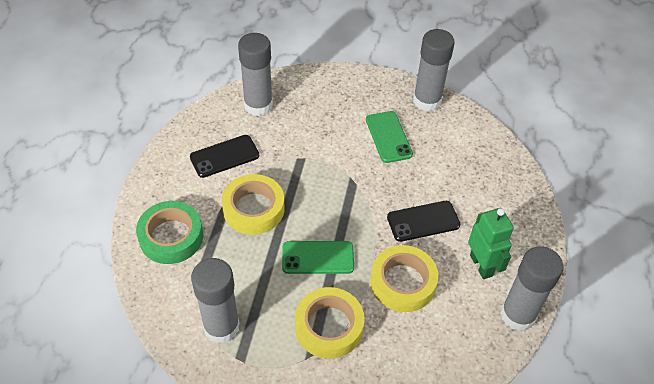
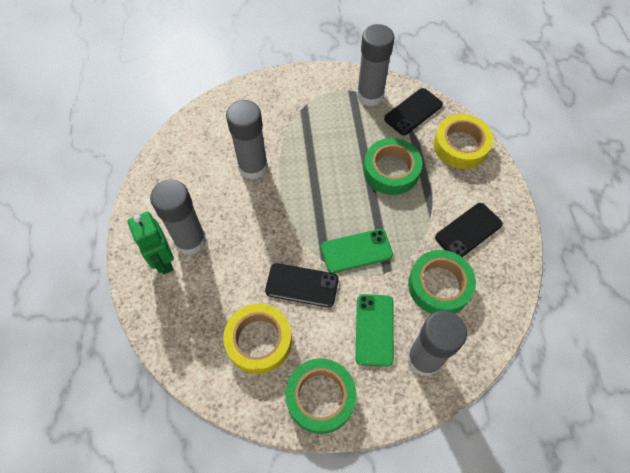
black phone: 2 -> 3
green tape: 1 -> 3
yellow tape: 3 -> 2

